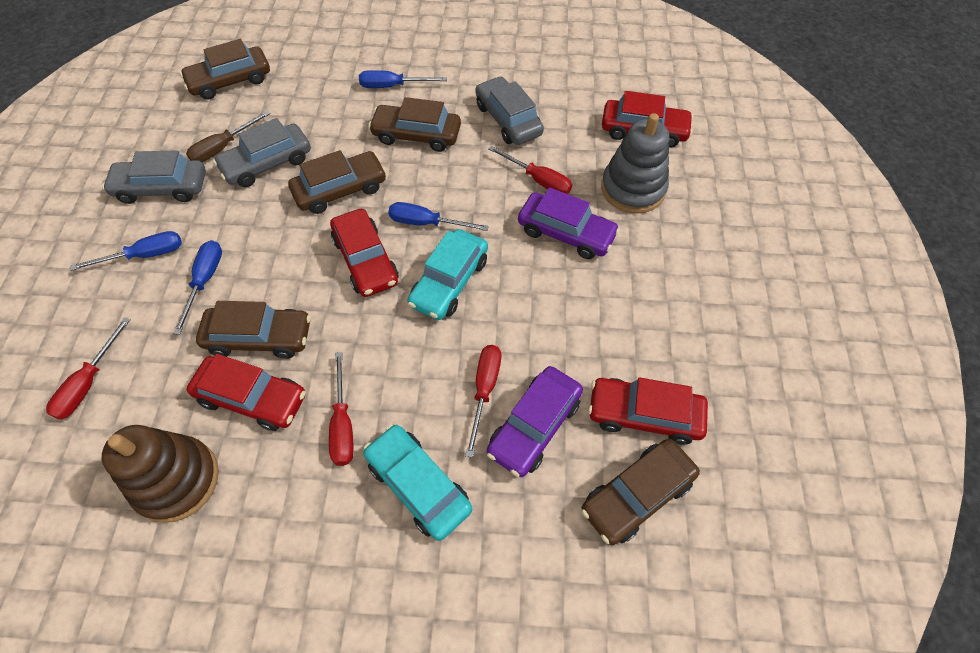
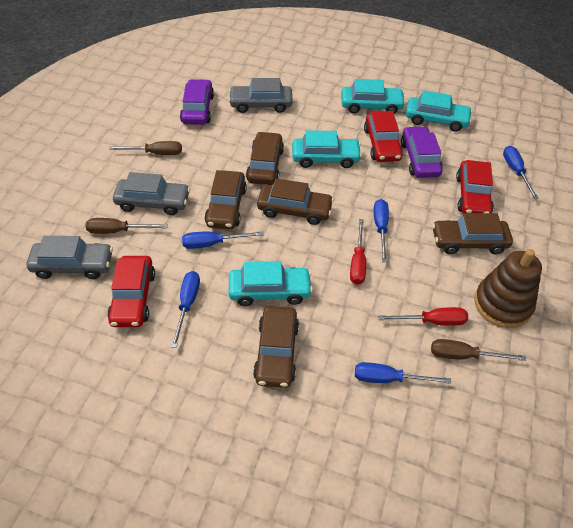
blue screwdriver: 4 -> 5
brown screwdriver: 1 -> 3
grey stacking toy: 1 -> 0
red car: 4 -> 3
red screwdriver: 4 -> 2
turquoise car: 2 -> 4

